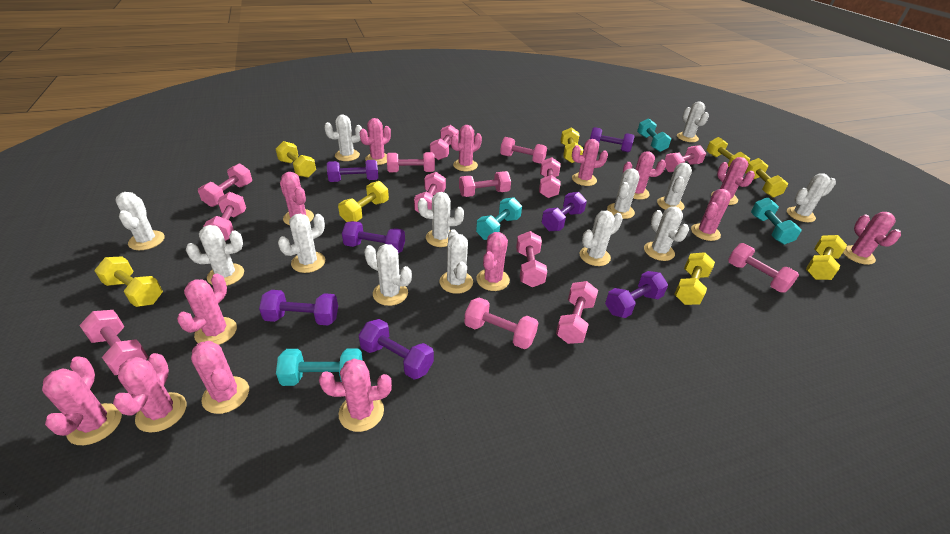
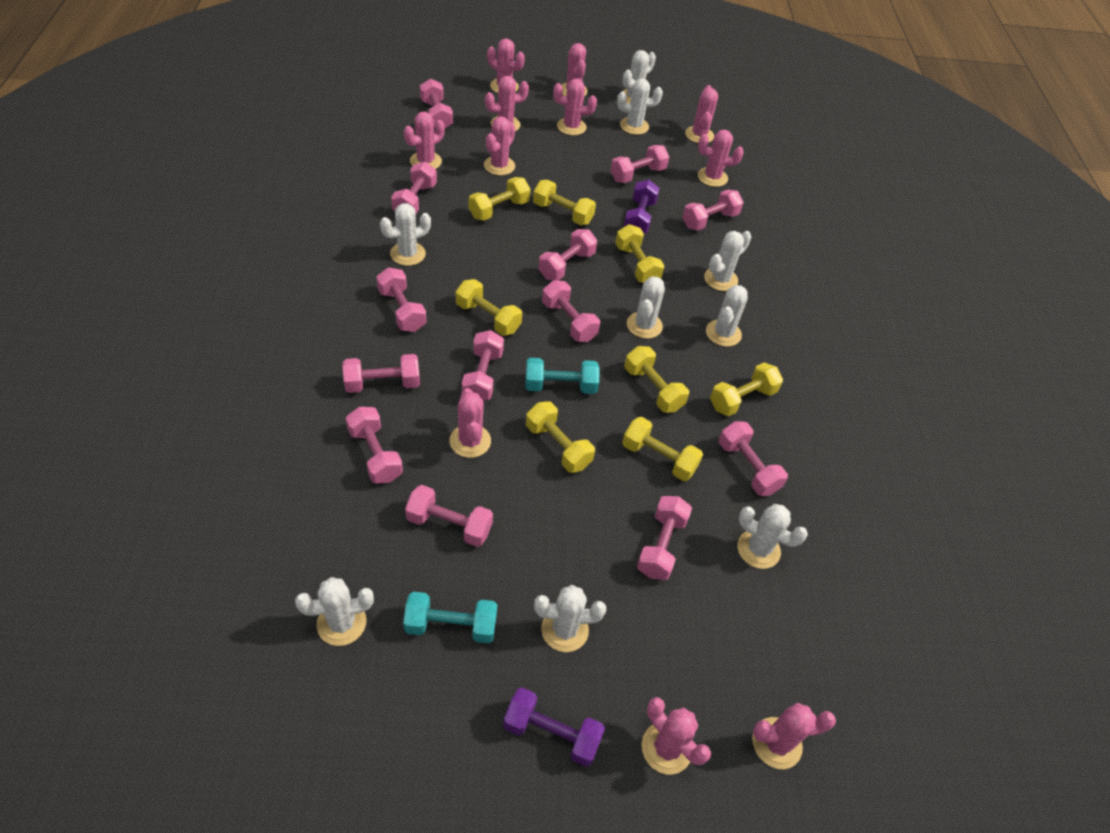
pink cactus: 14 -> 11
pink dumbbell: 14 -> 13
purple dumbbell: 7 -> 2
turquoise dumbbell: 4 -> 2
white cactus: 13 -> 9

